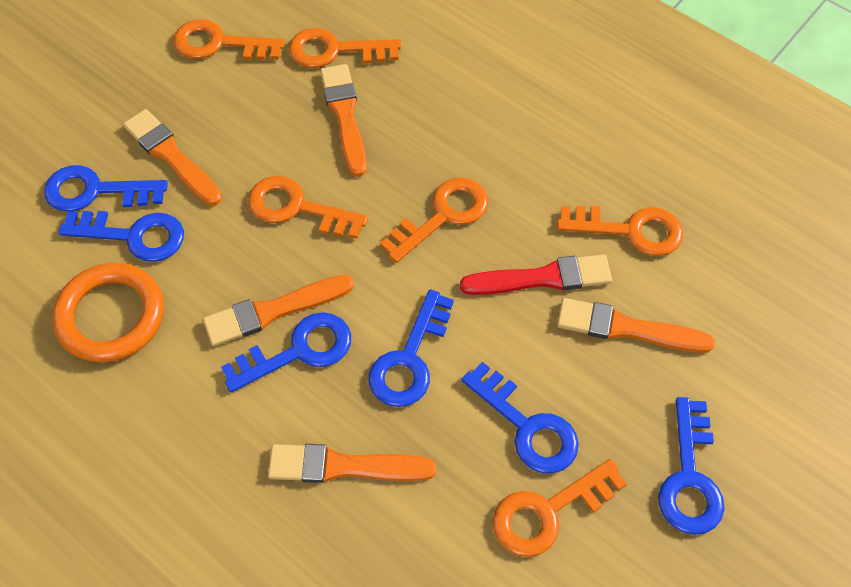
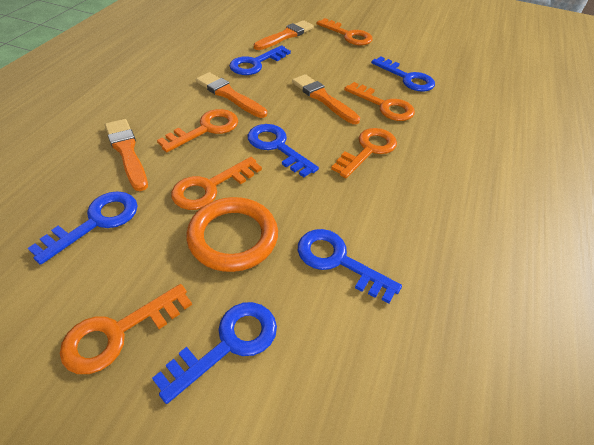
orange brush: 5 -> 4
red brush: 1 -> 0

